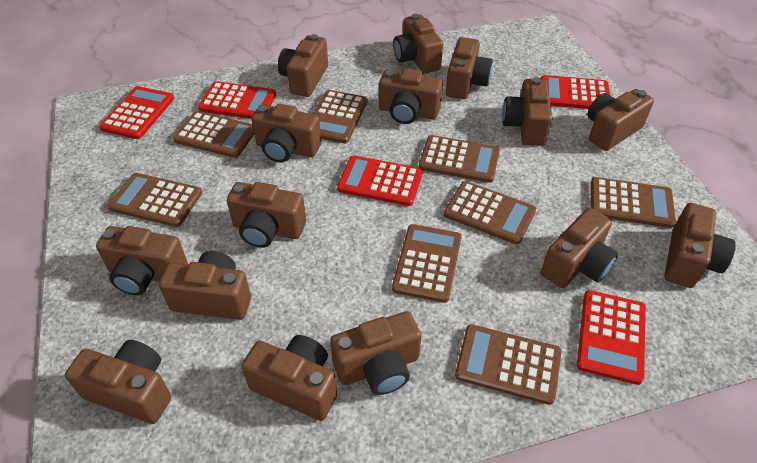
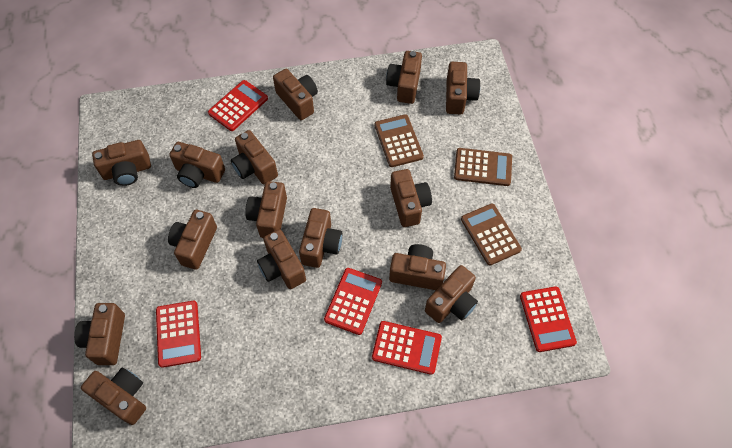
brown calculator: 8 -> 3

